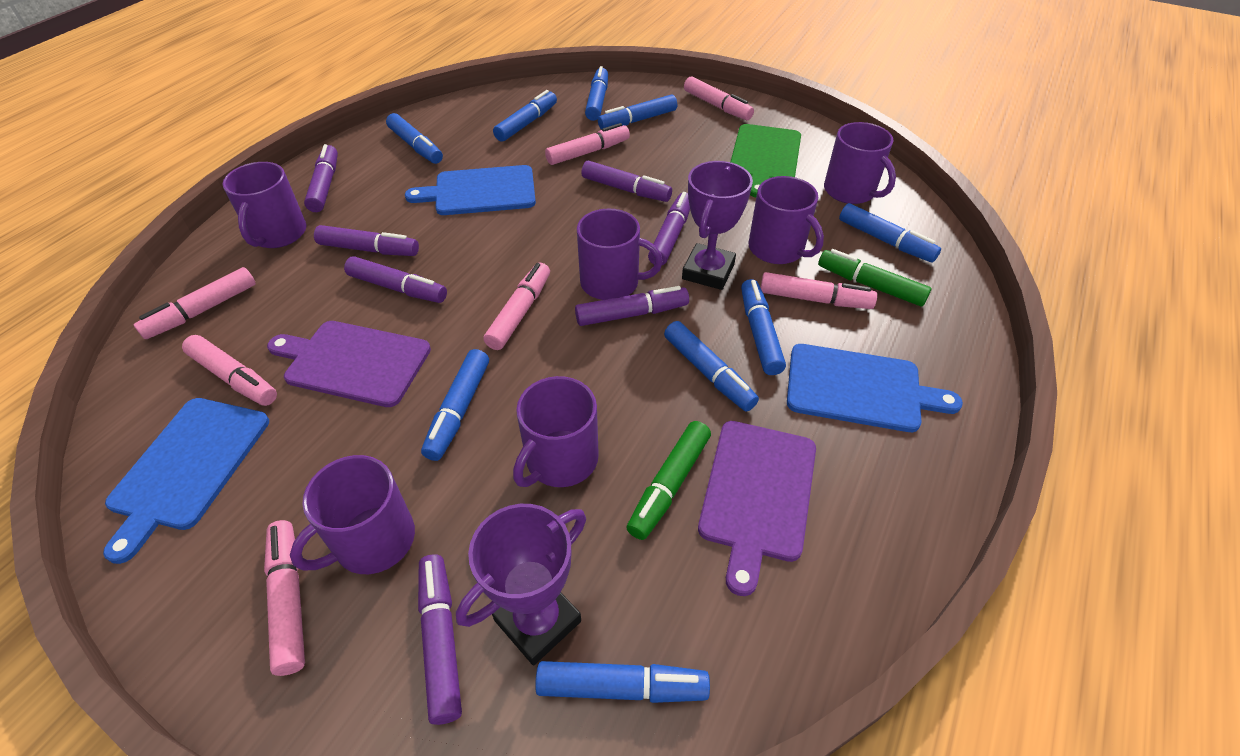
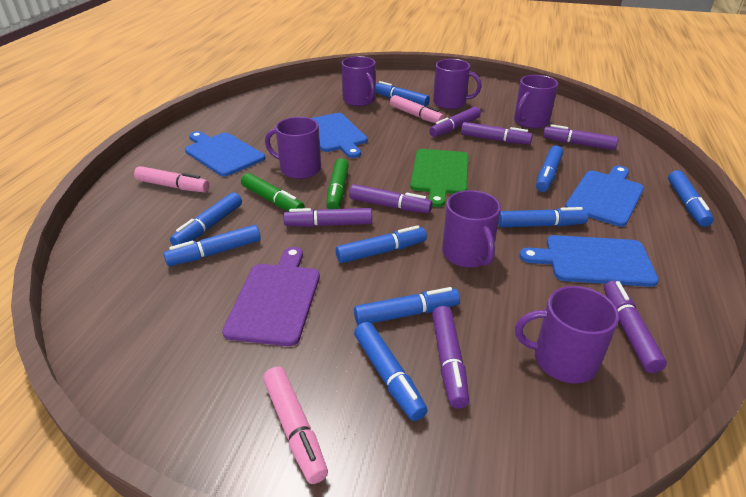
blue cutting board: 3 -> 4
pink marker: 7 -> 3
purple cutting board: 2 -> 1
purple trophy: 2 -> 0

